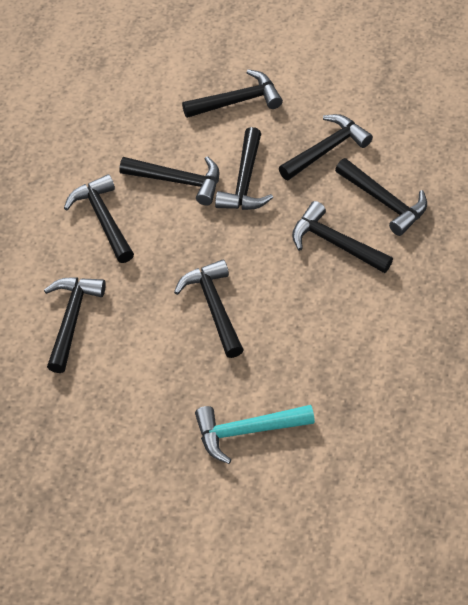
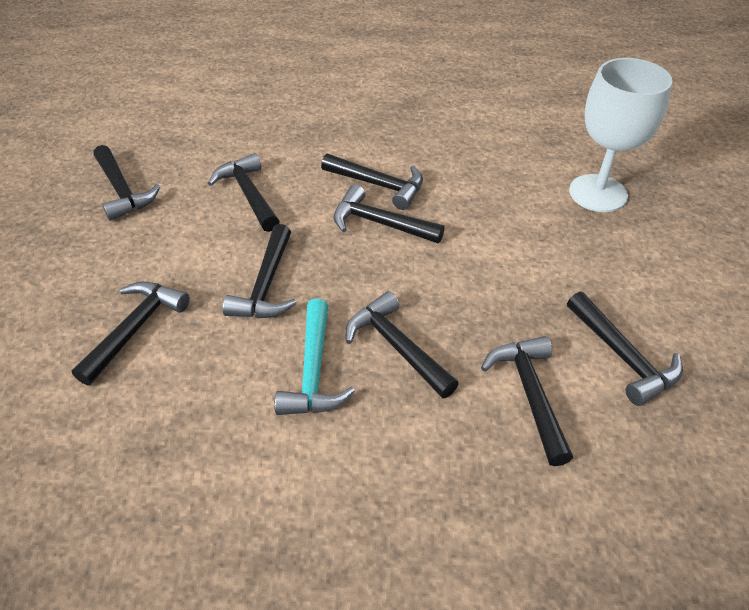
white goblet: 0 -> 1

